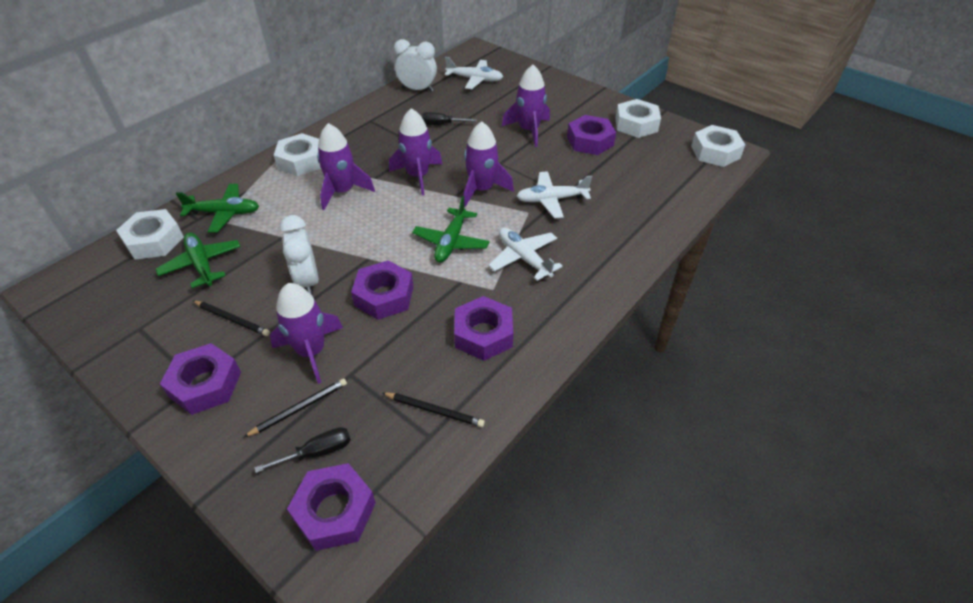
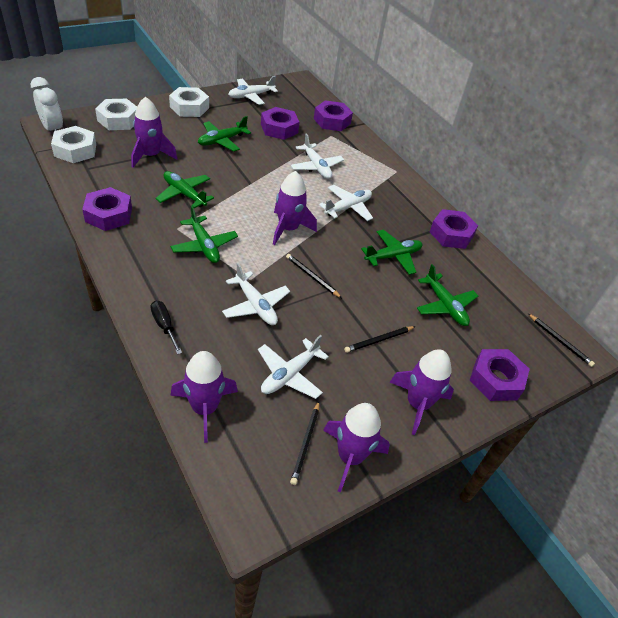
black pencil: 3 -> 4
black screwdriver: 2 -> 1
green plane: 3 -> 5
white clock: 2 -> 1
white nut: 4 -> 3
white plane: 3 -> 5

